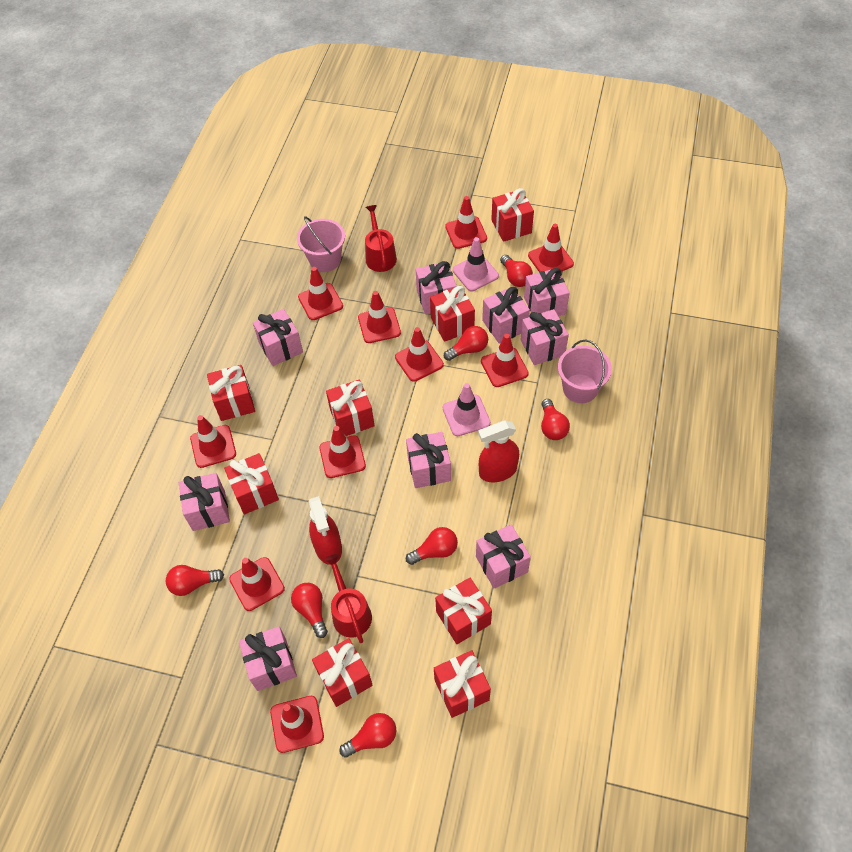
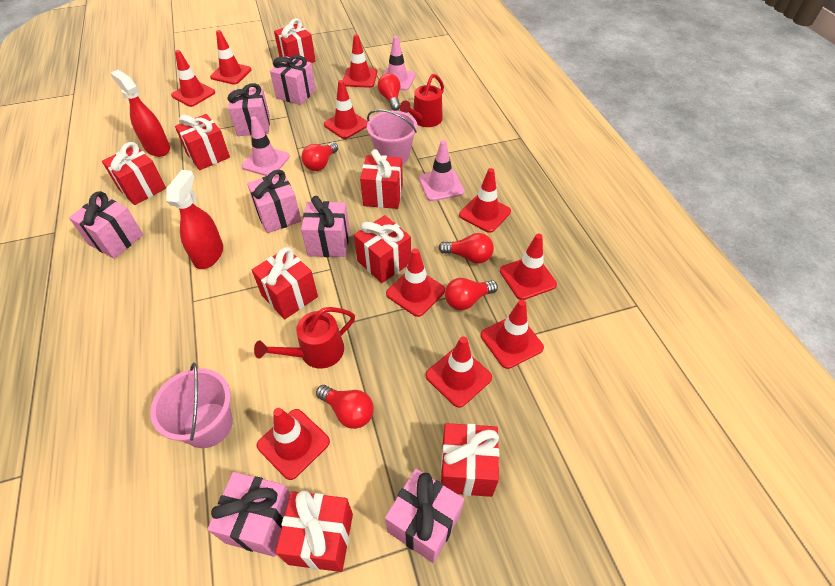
pink gift: 9 -> 7
pink traffic cone: 2 -> 3
red light bulb: 7 -> 5

